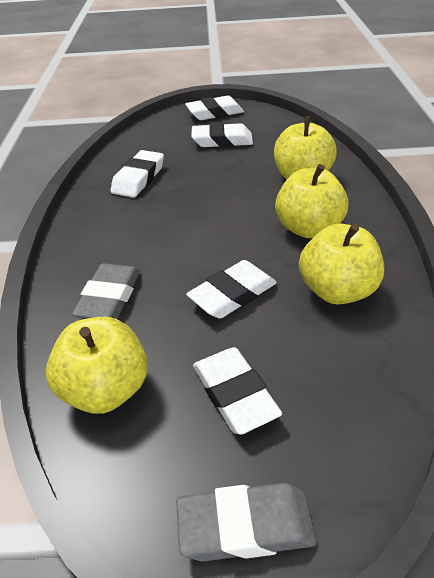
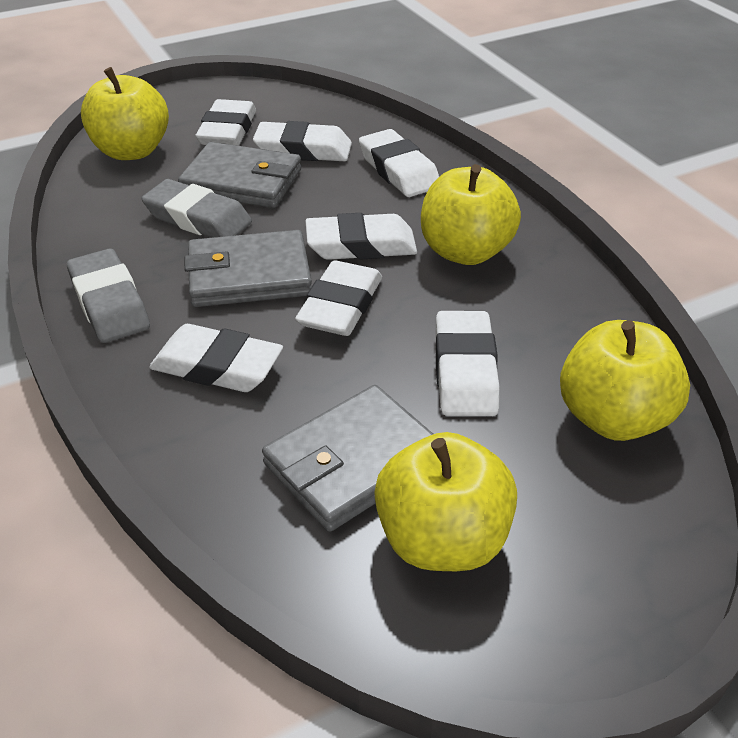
grey wallet: 0 -> 3
white eraser: 5 -> 7

